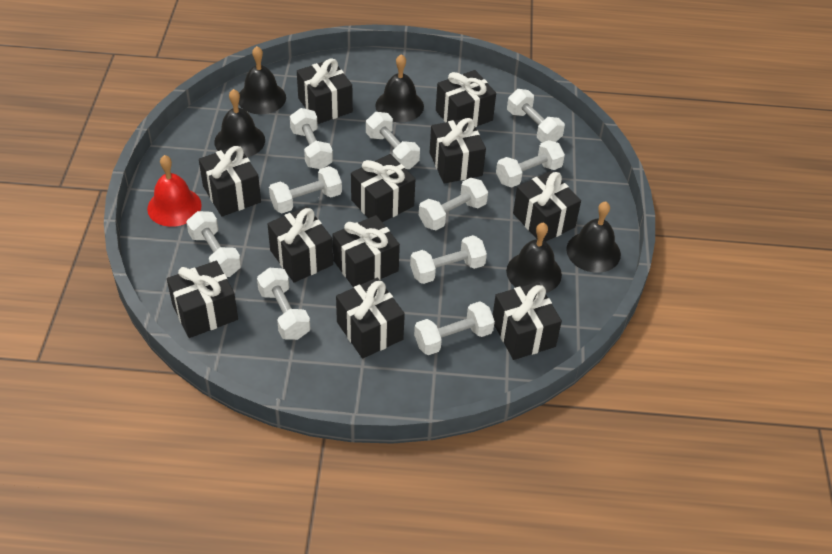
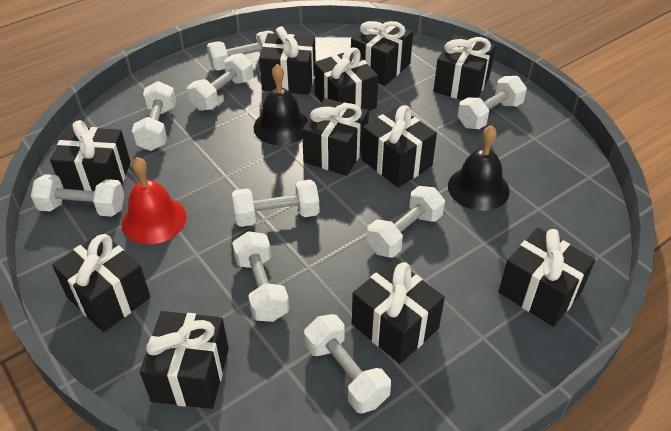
black bell: 5 -> 2
white dumbbell: 10 -> 9

